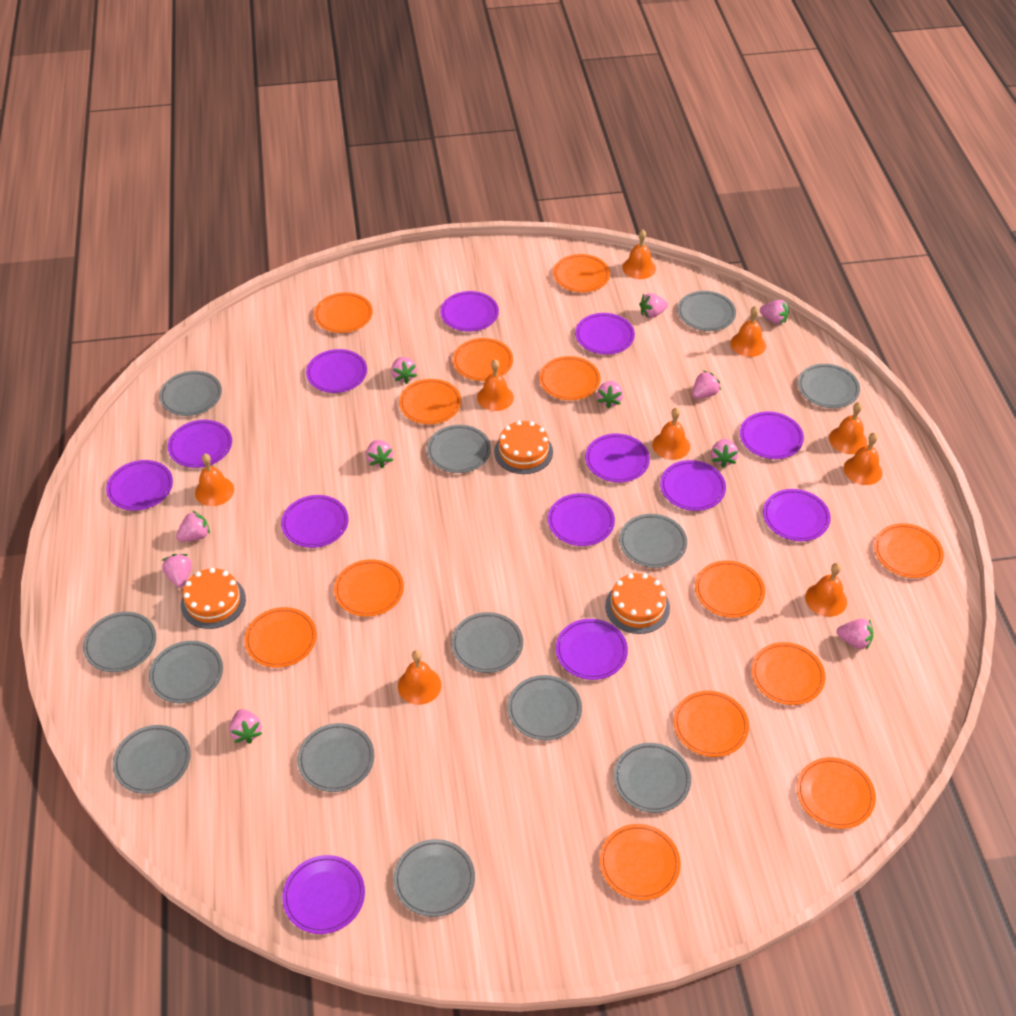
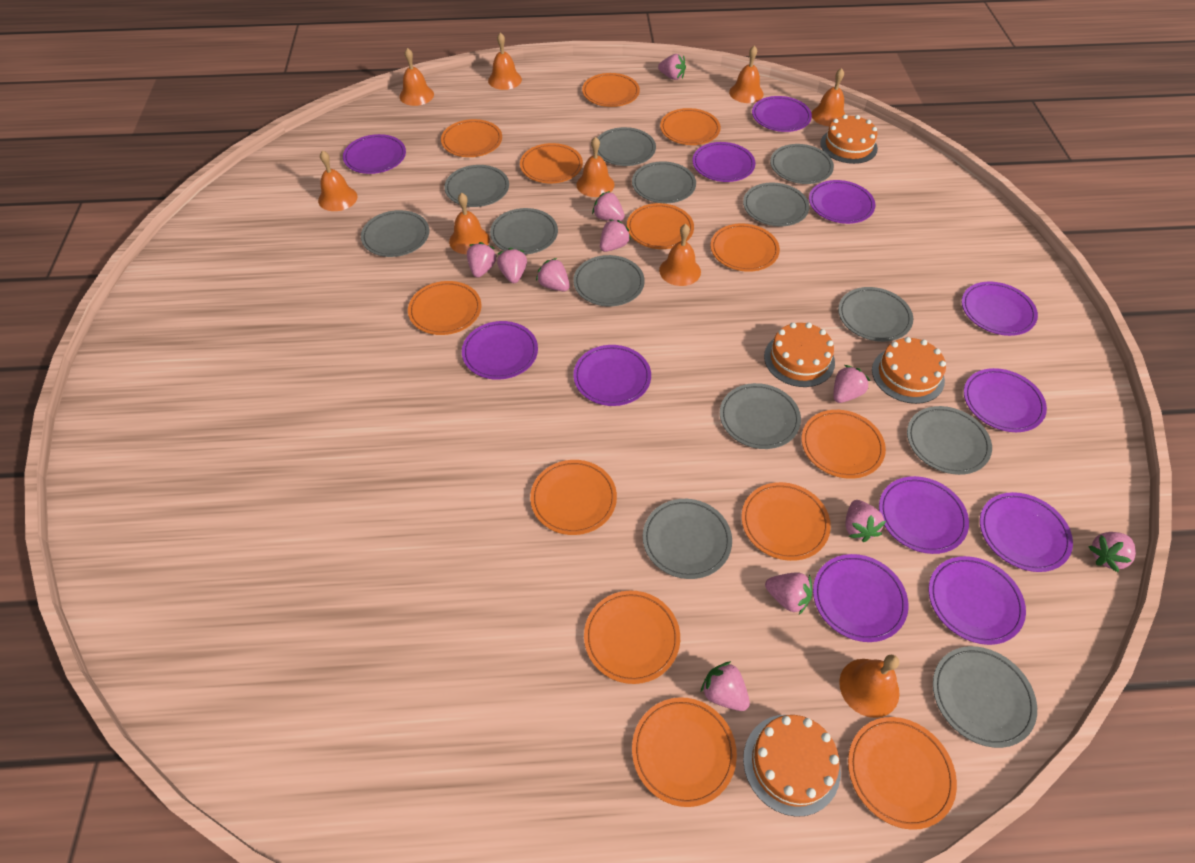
orange cake: 3 -> 4
purple plate: 13 -> 12

